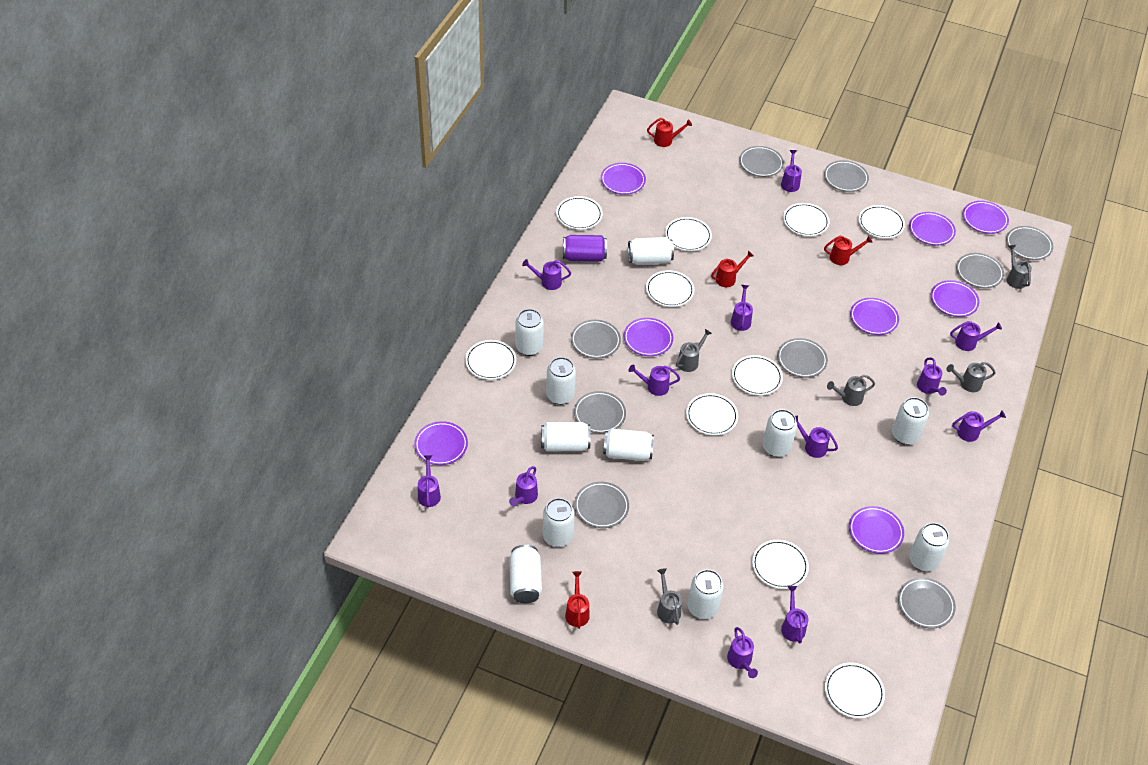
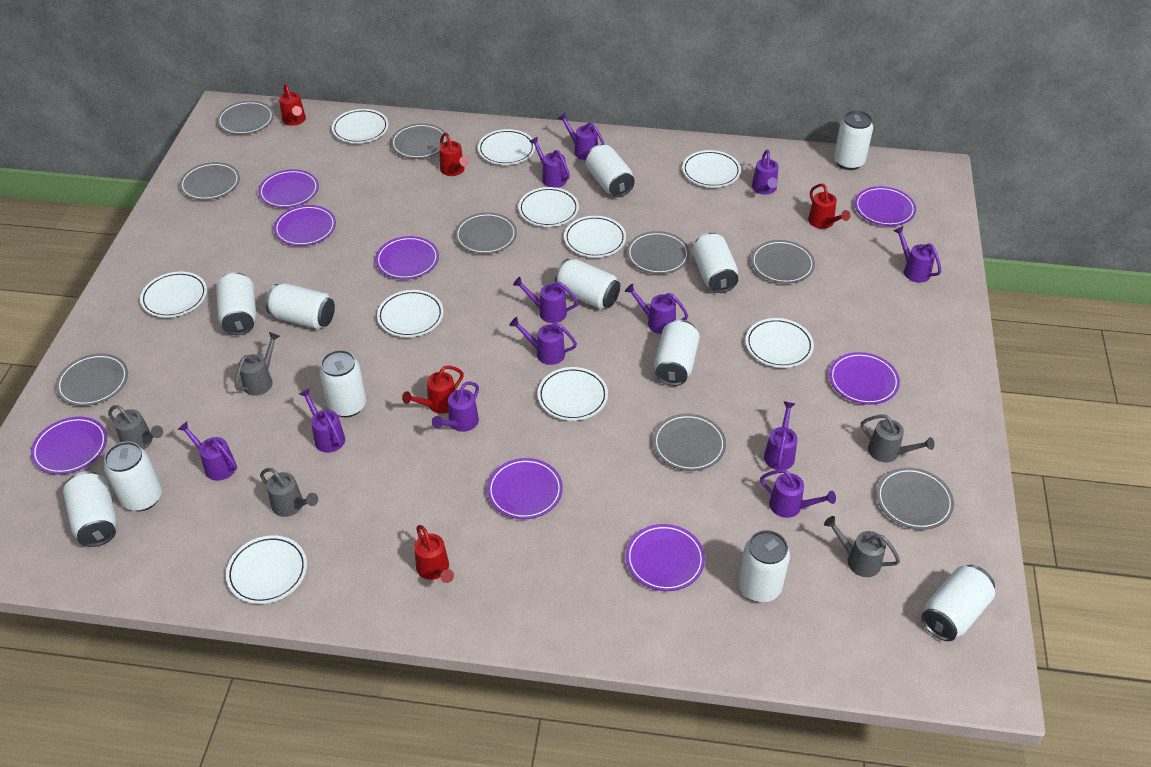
purple can: 1 -> 0
red watering can: 4 -> 5
white can: 11 -> 12

